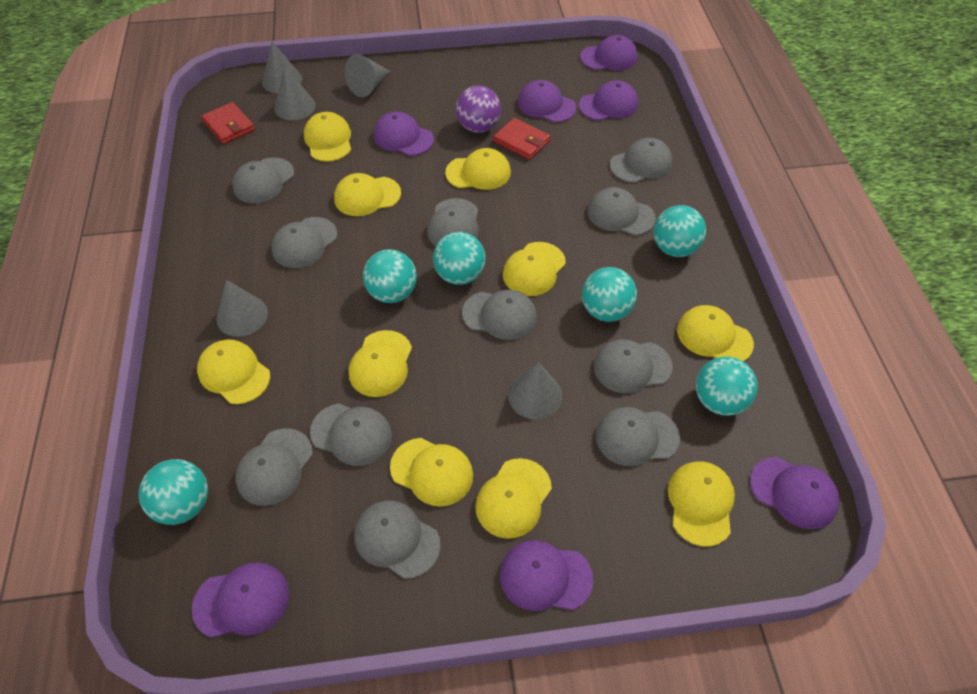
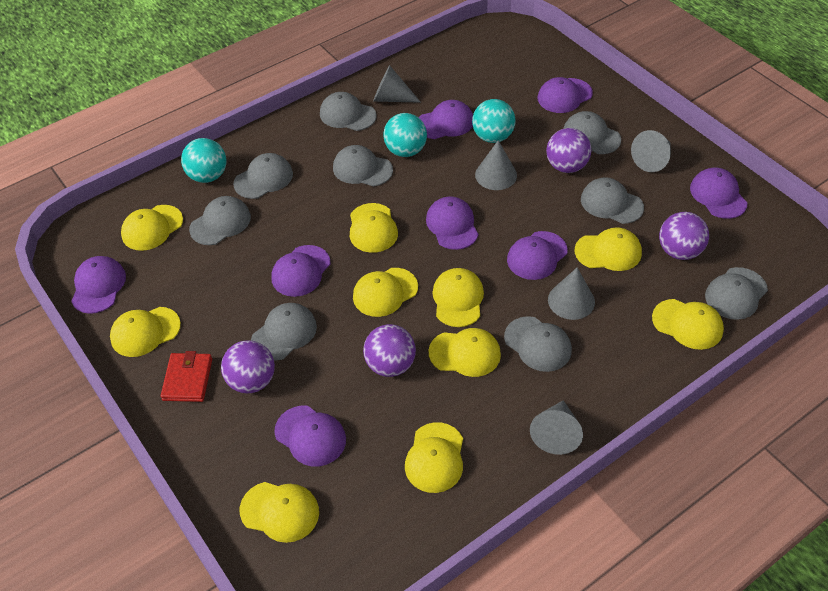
grey cap: 11 -> 9
purple ball: 1 -> 4
purple cap: 7 -> 8
red wallet: 2 -> 1
turquoise ball: 6 -> 3

